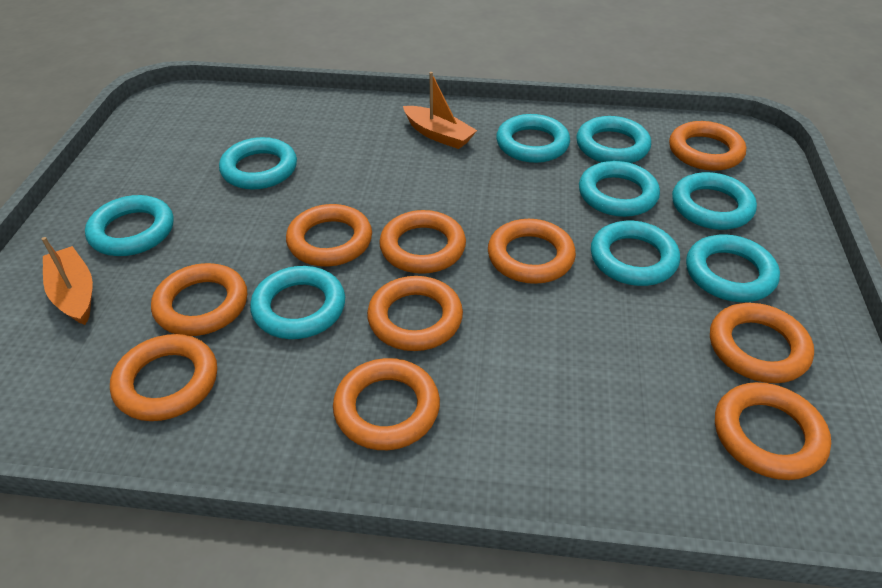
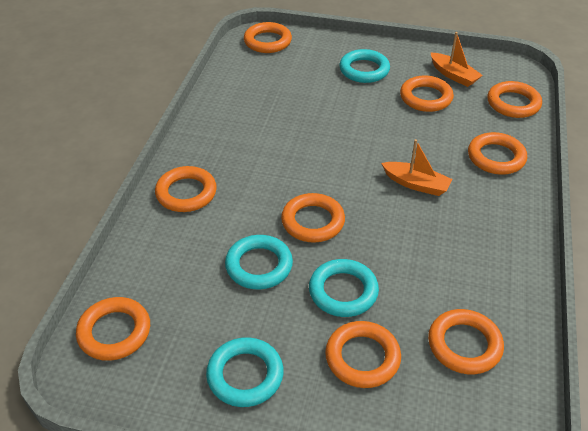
orange ring: 10 -> 9
turquoise ring: 9 -> 4

